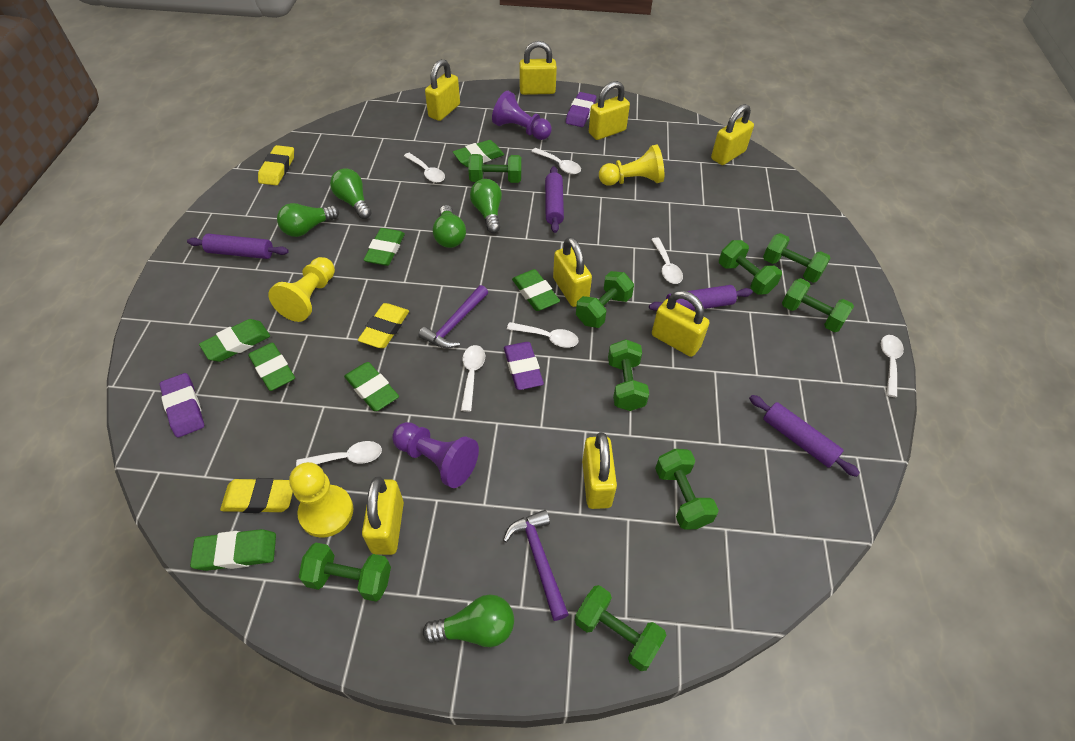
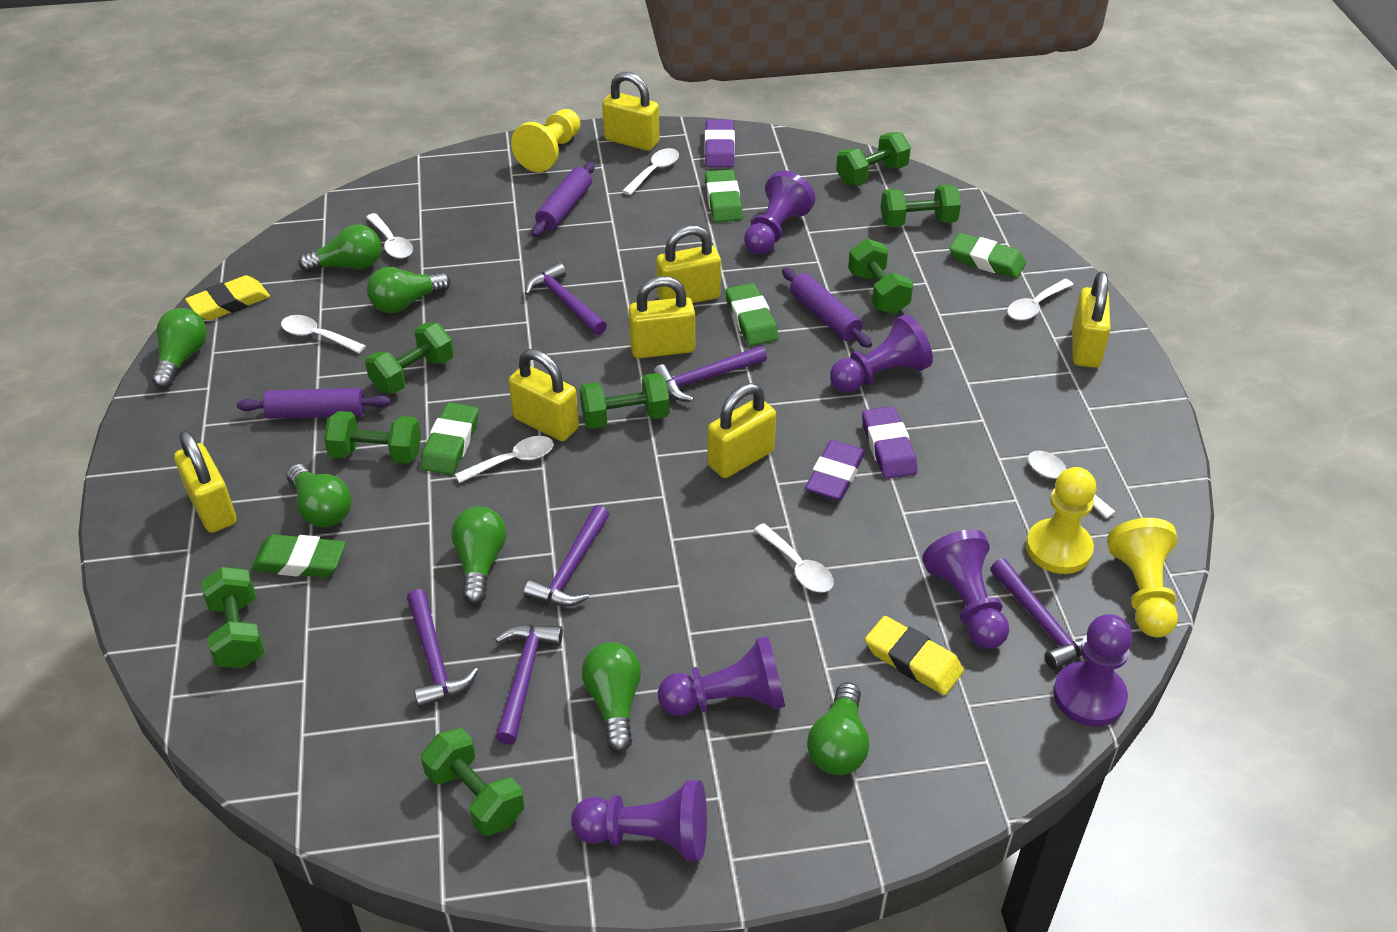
green dumbbell: 9 -> 8
green eraser: 7 -> 5
green light bulb: 5 -> 7
purple hammer: 2 -> 6
purple pawn: 2 -> 6
purple rolling pin: 4 -> 3
yellow eraser: 3 -> 2
yellow padlock: 8 -> 7

